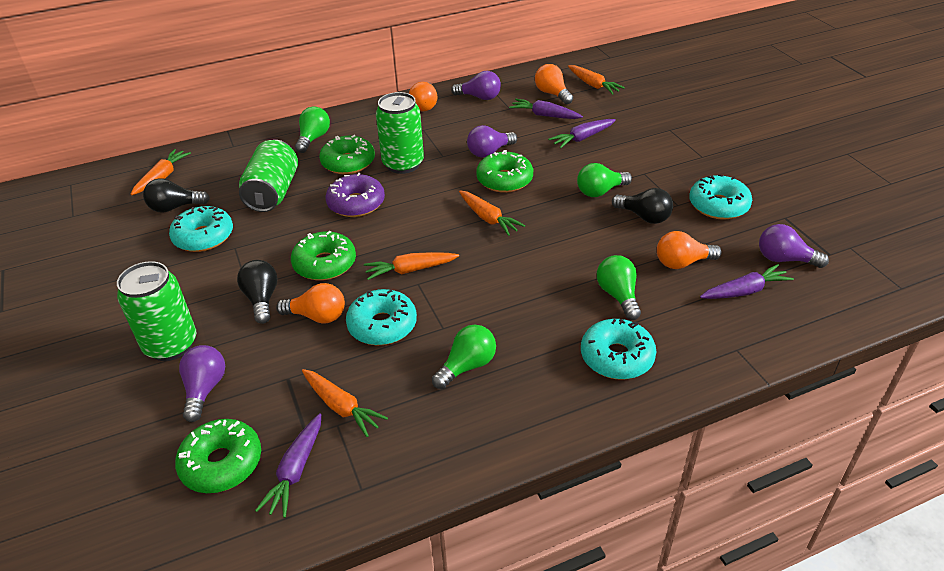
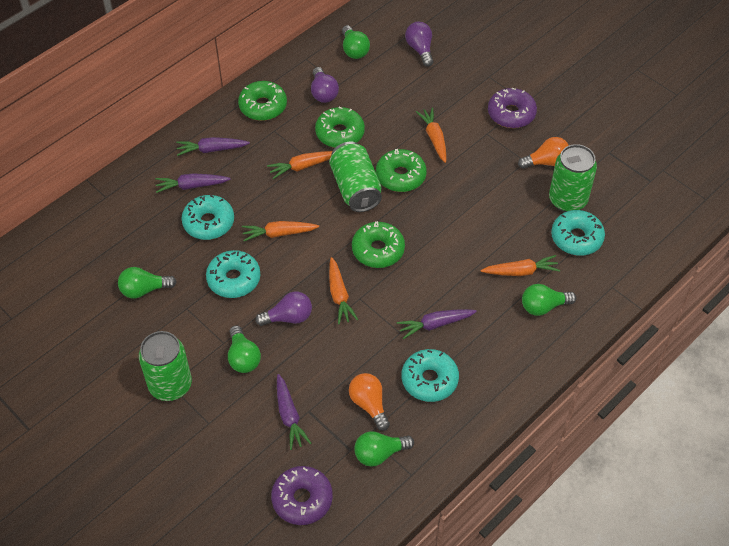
black light bulb: 3 -> 0
green light bulb: 4 -> 5
orange light bulb: 4 -> 2
purple donut: 1 -> 2
purple light bulb: 4 -> 3

